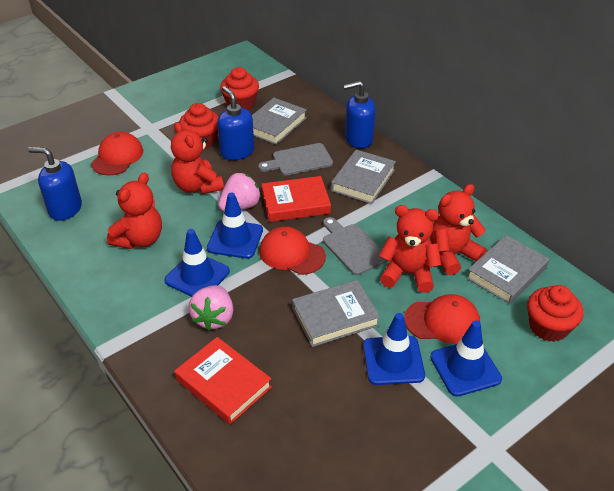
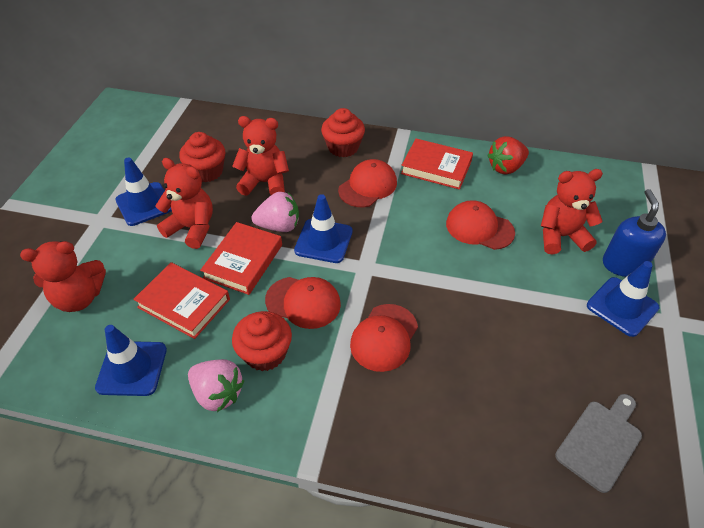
blue soap dispenser: 3 -> 1
grey book: 4 -> 0
grey cutting board: 2 -> 1
red book: 2 -> 3
red cap: 3 -> 4
red strawberry: 0 -> 1

